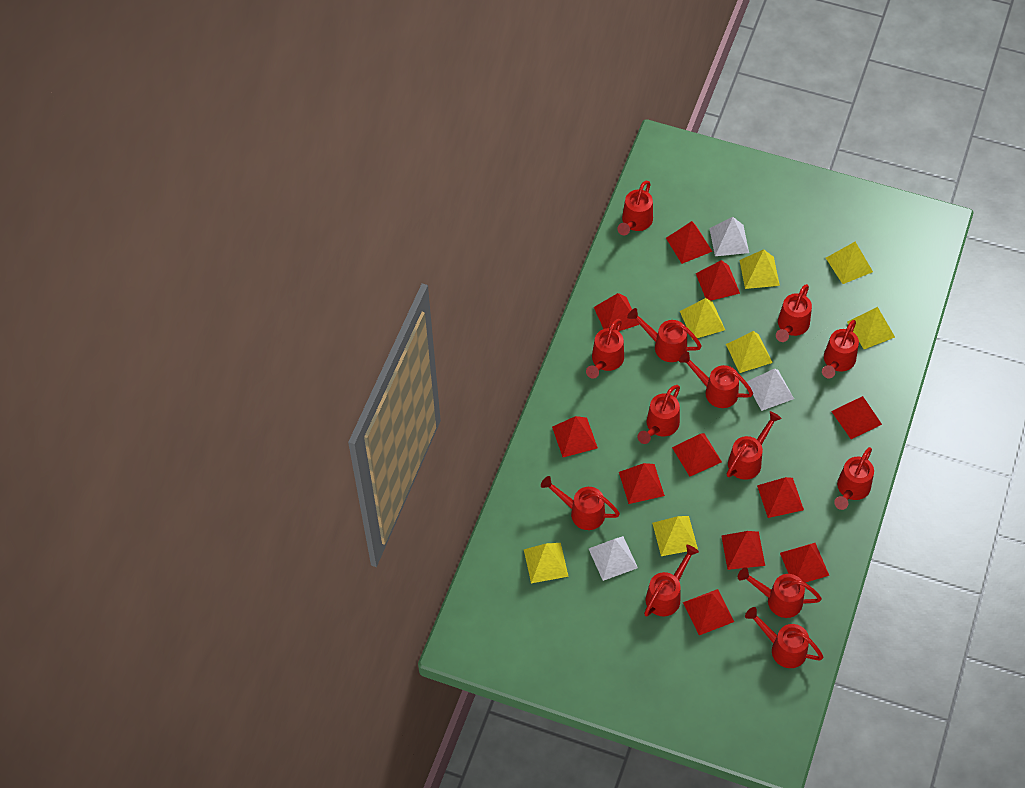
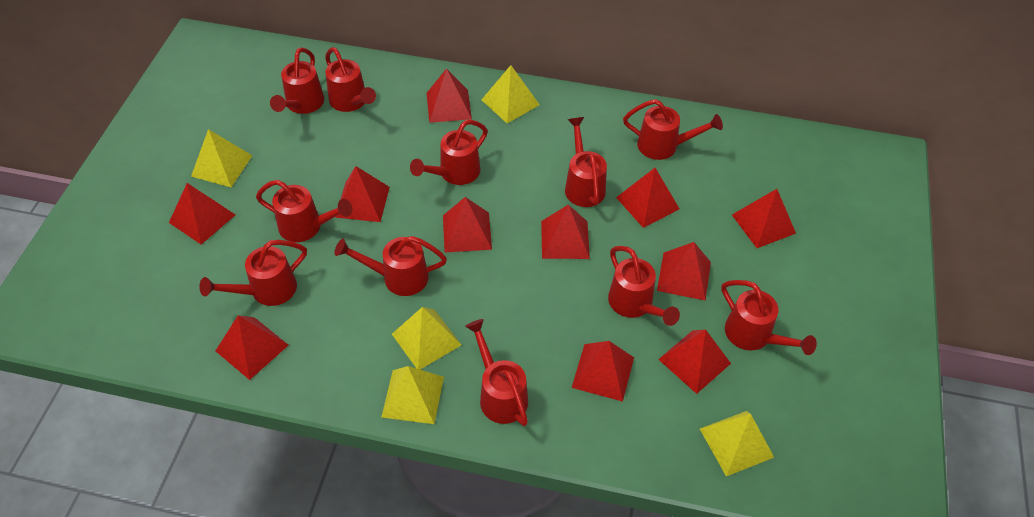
red watering can: 13 -> 11
white pyramid: 3 -> 0
yellow pyramid: 7 -> 5

